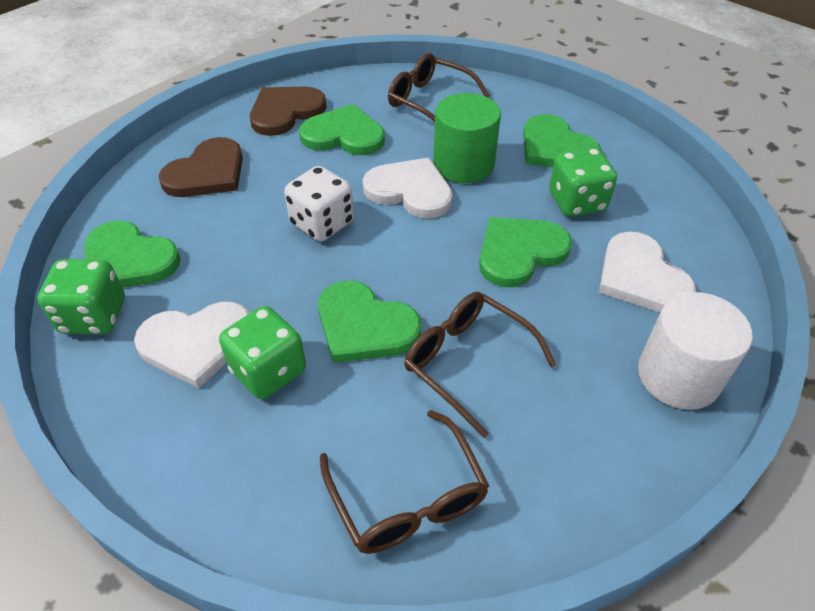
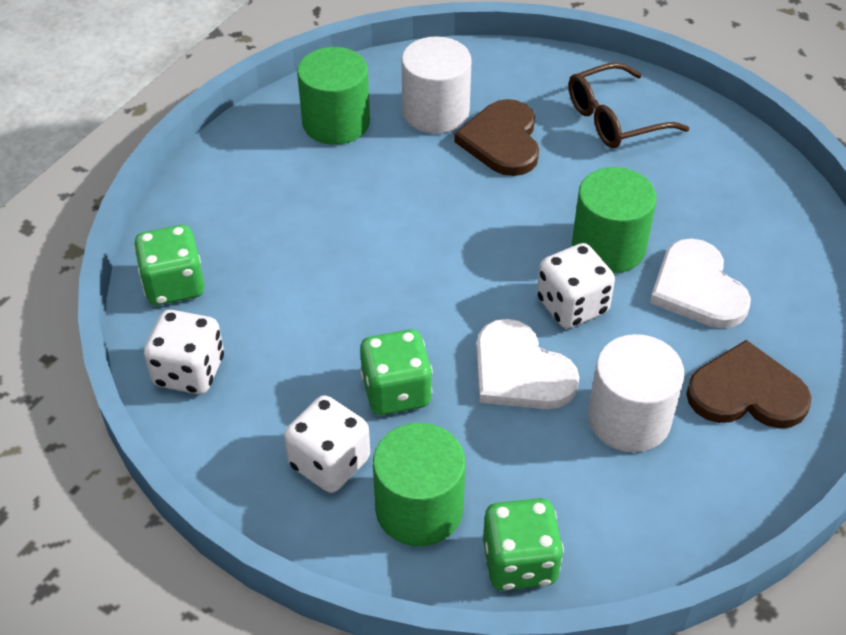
brown glasses: 3 -> 1
green cylinder: 1 -> 3
green heart: 5 -> 0
white cylinder: 1 -> 2
white dice: 1 -> 3
white heart: 3 -> 2

